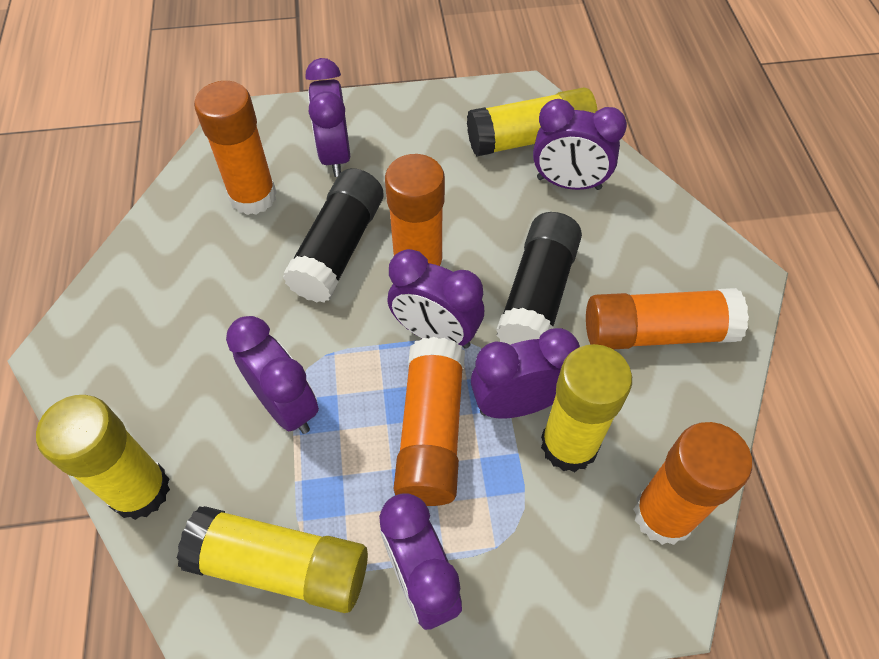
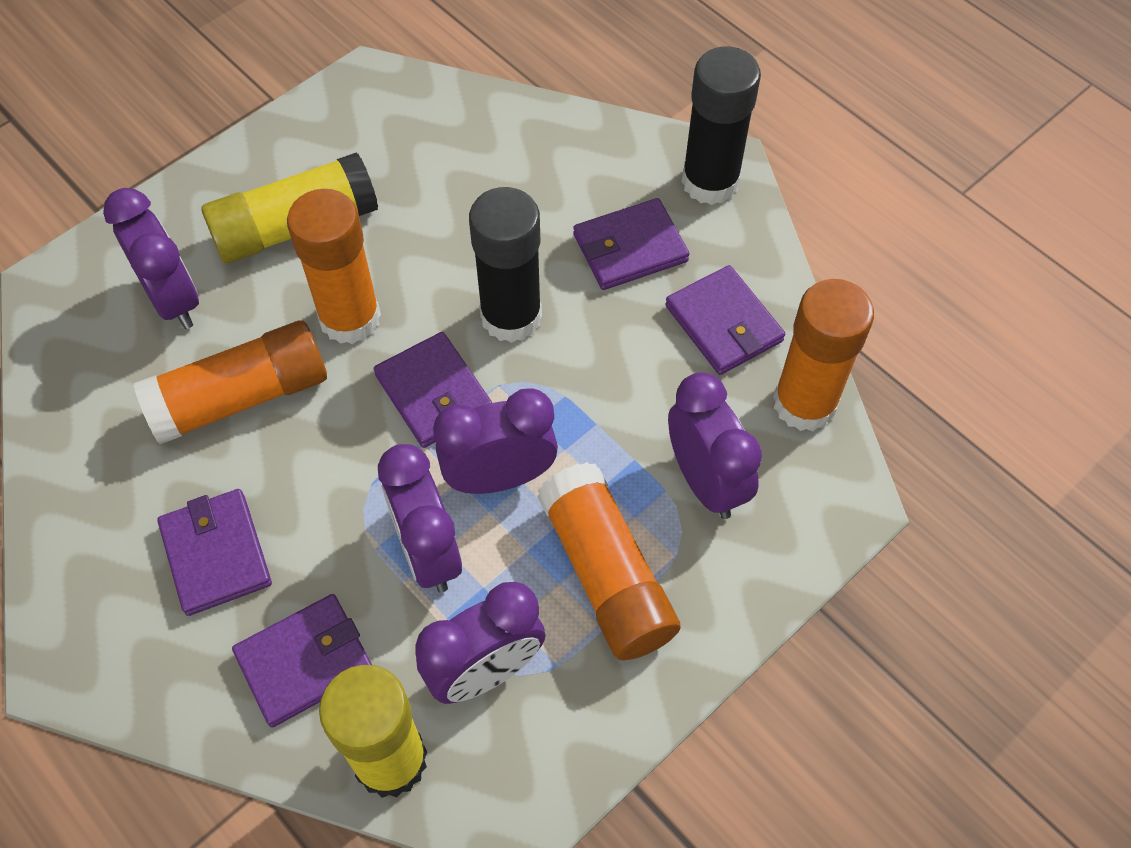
orange glue stick: 5 -> 4
purple clock: 6 -> 5
purple wallet: 0 -> 5
yellow glue stick: 4 -> 2

